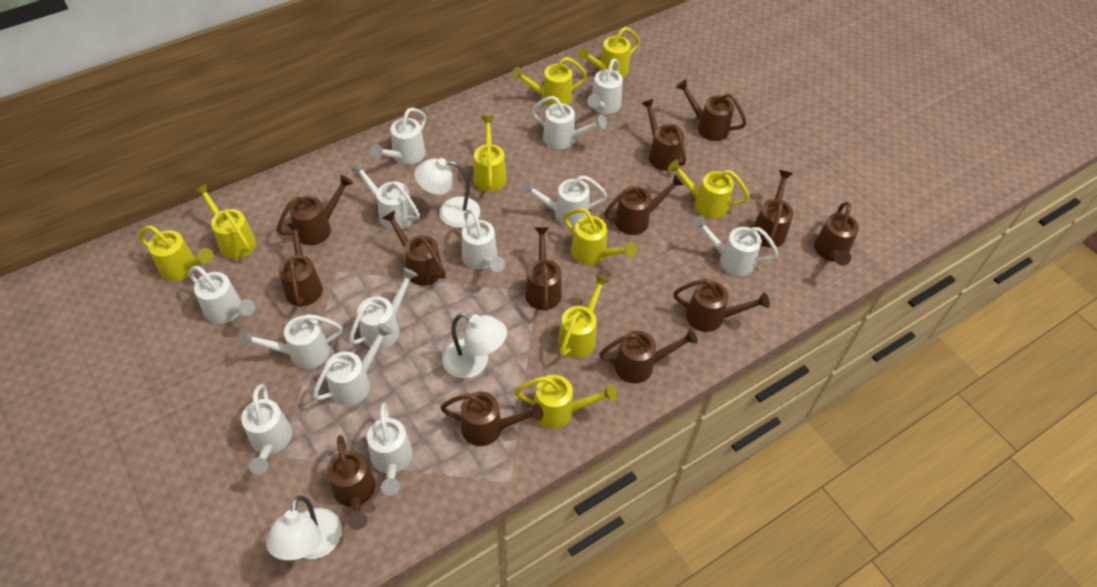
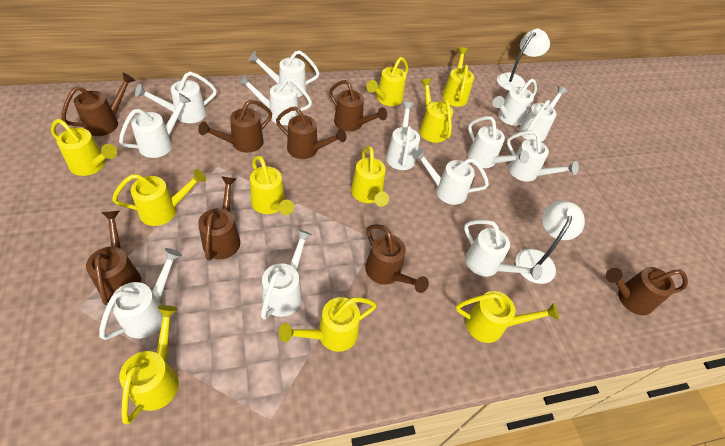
brown watering can: 13 -> 8
white lamp: 3 -> 2
yellow watering can: 9 -> 10

